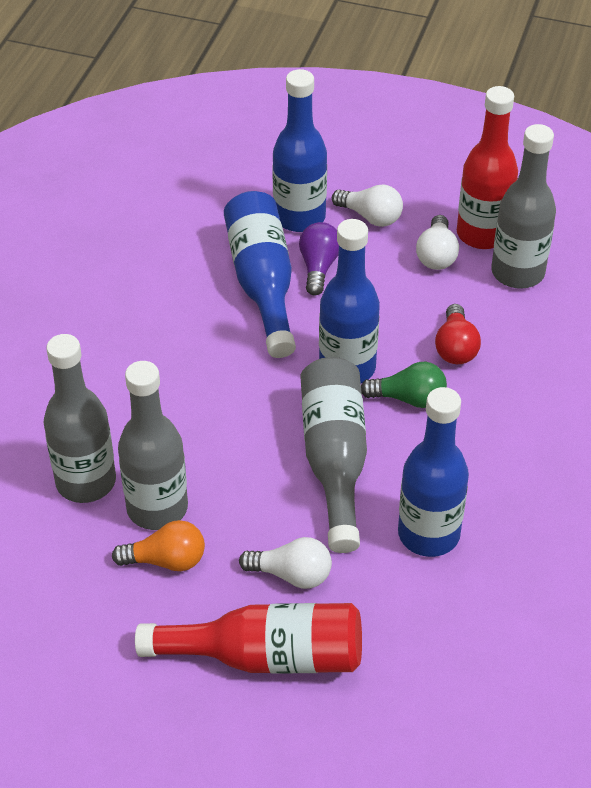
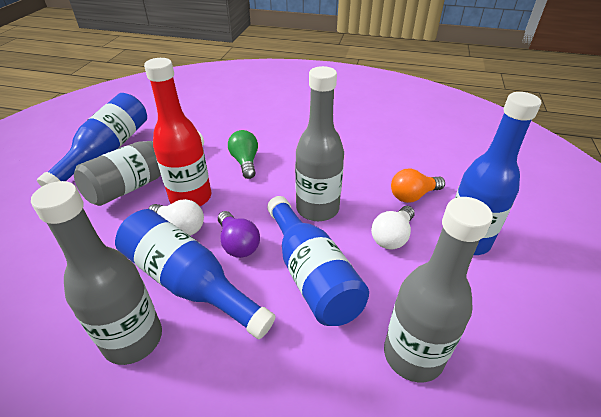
red bottle: 2 -> 1
red light bulb: 1 -> 0
white light bulb: 3 -> 2

